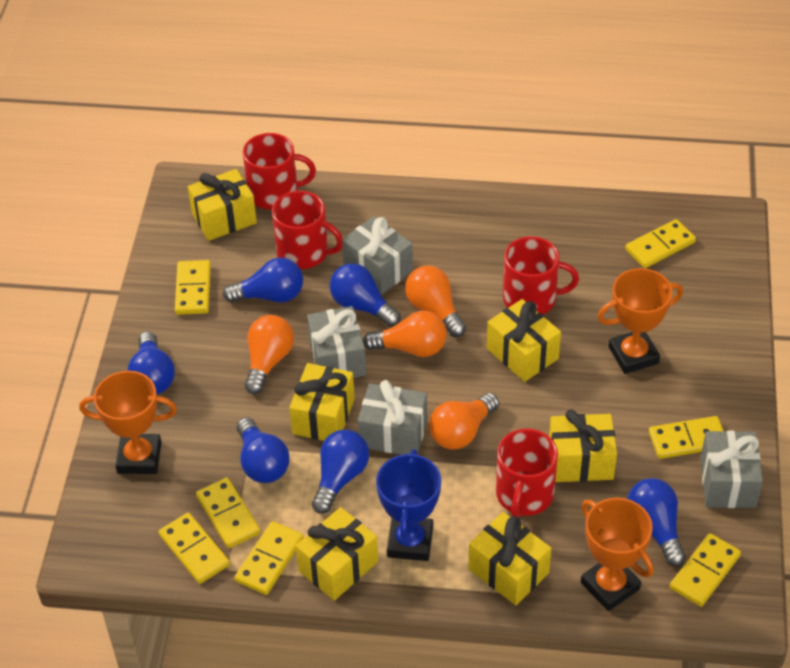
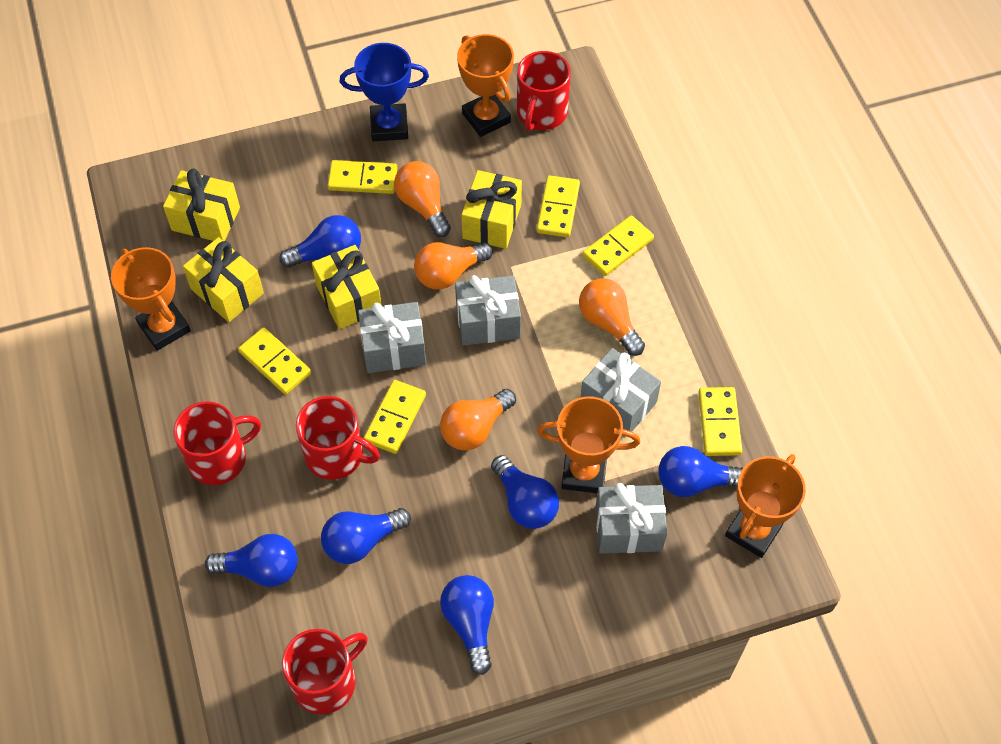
orange trophy: 3 -> 4
yellow domino: 7 -> 6
yellow gift: 6 -> 4

